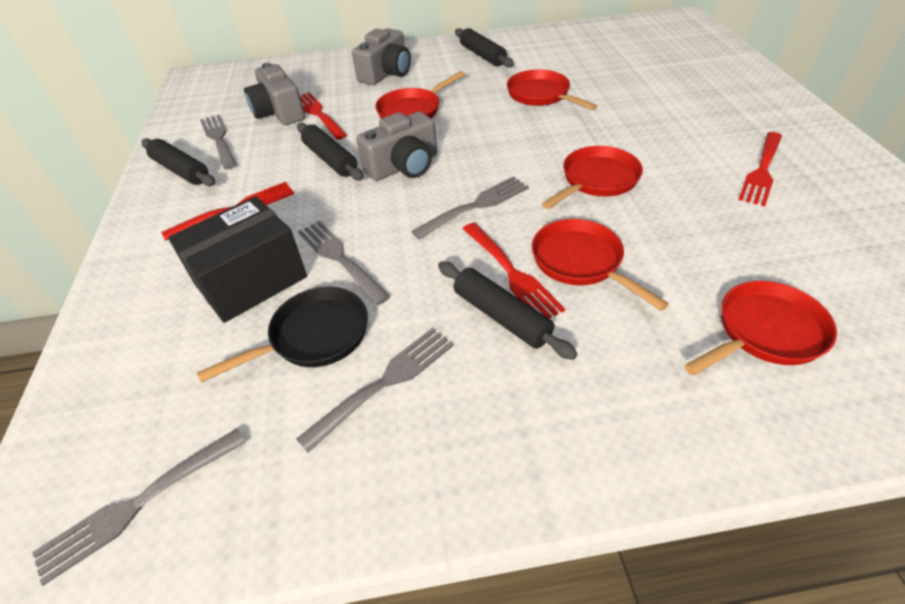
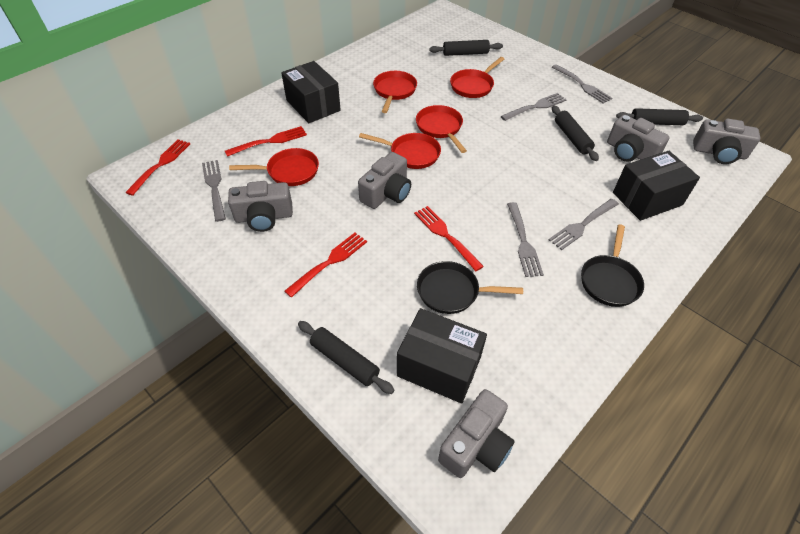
black box: 1 -> 3
black pan: 1 -> 2
grey camera: 3 -> 5

